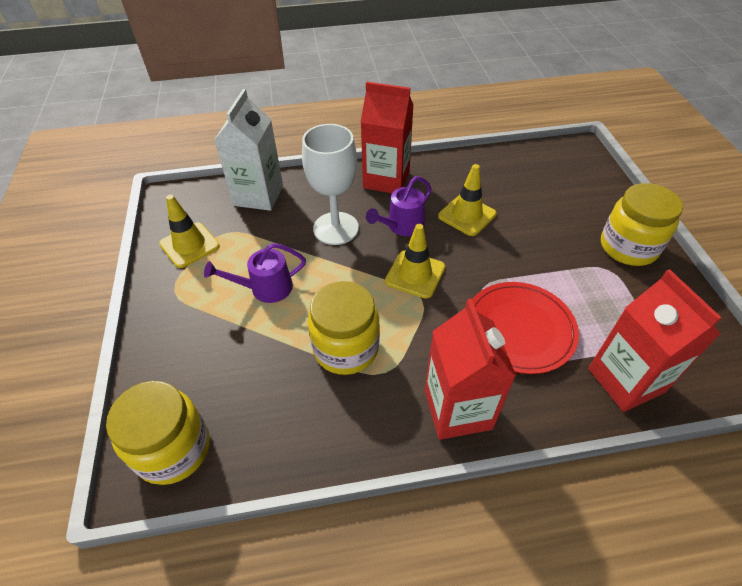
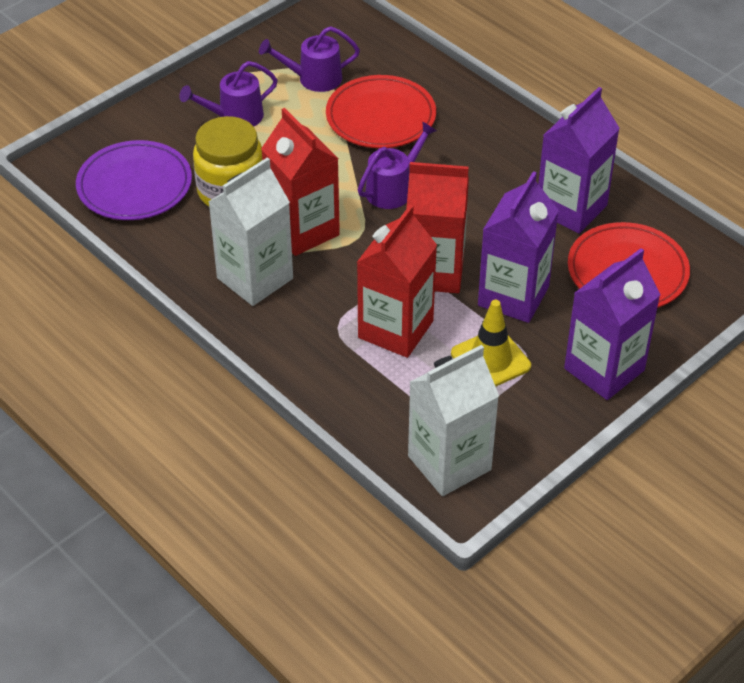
purple carton: 0 -> 3
purple plate: 0 -> 1
purple watering can: 2 -> 3
red plate: 1 -> 2
white carton: 1 -> 2
white goblet: 1 -> 0
yellow jar: 3 -> 1
yellow traffic cone: 3 -> 1

